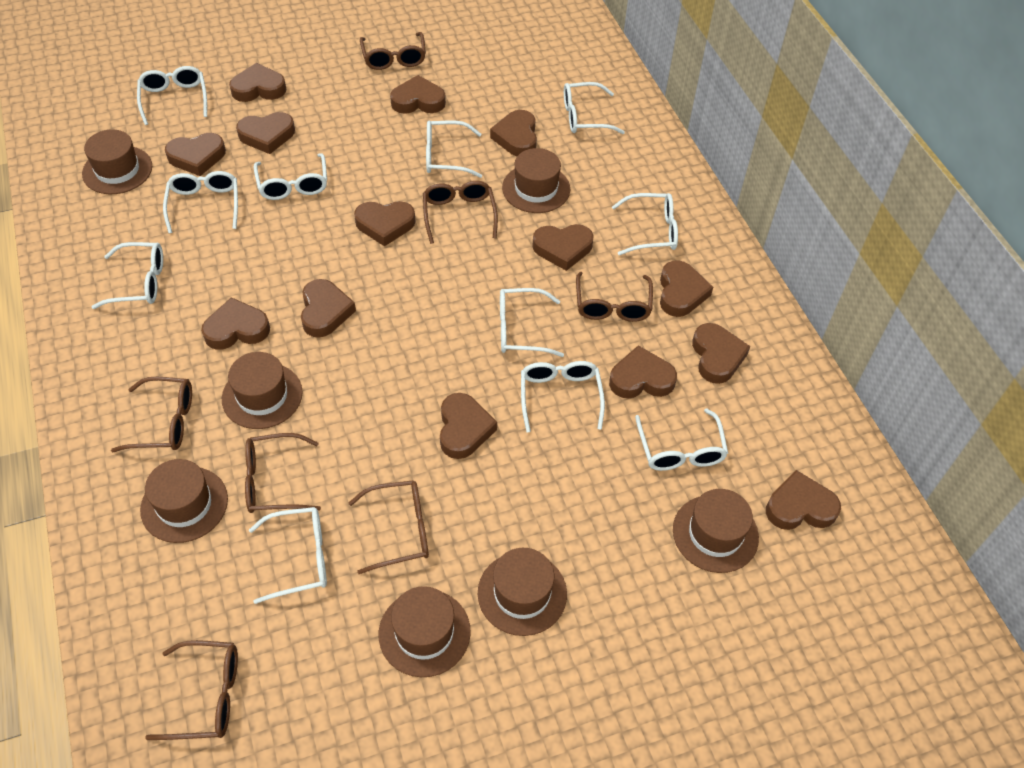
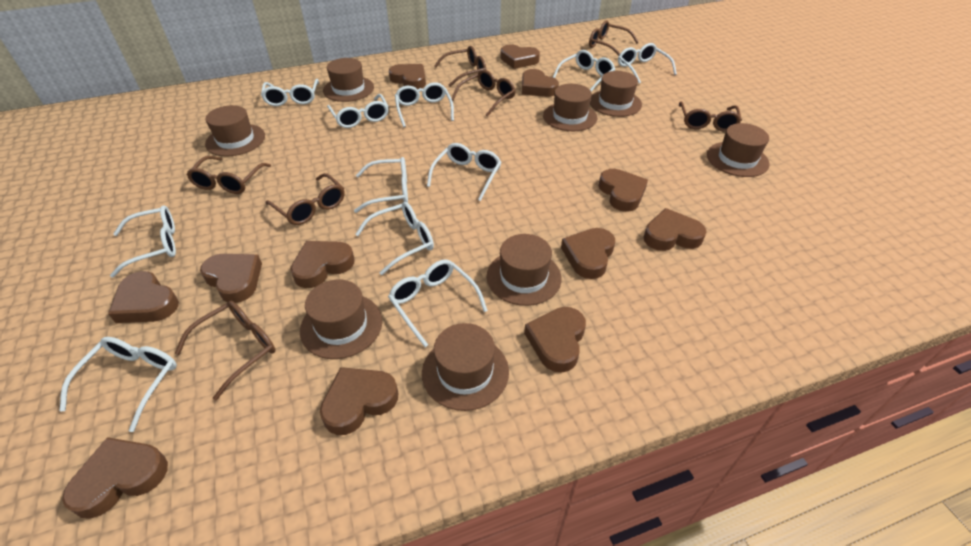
brown hat: 7 -> 8
brown heart: 14 -> 12

